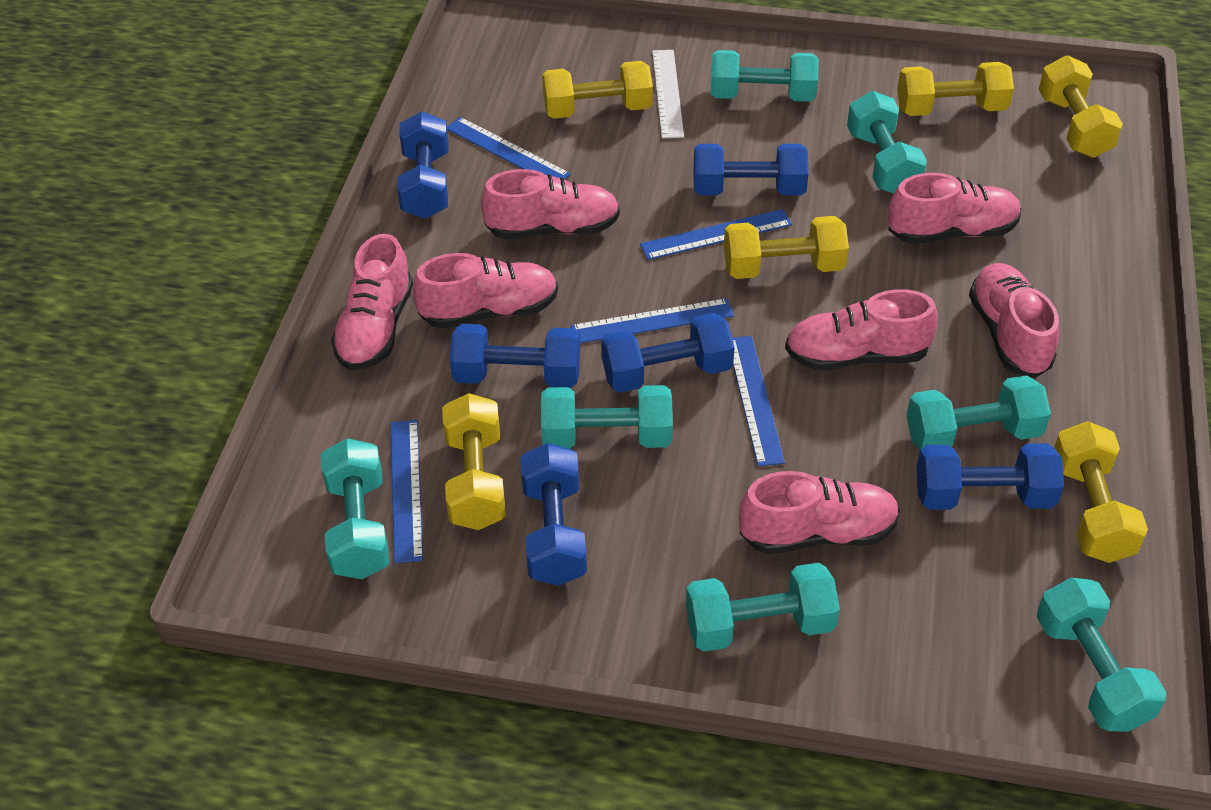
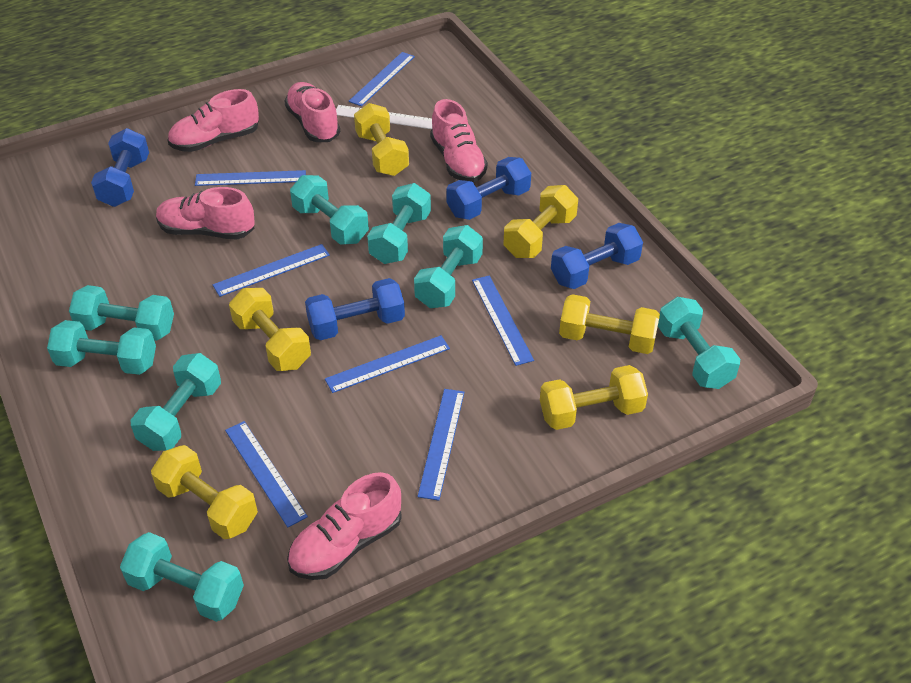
blue dumbbell: 6 -> 4
blue ruler: 5 -> 7
pink shoe: 7 -> 5
turquoise dumbbell: 7 -> 8

